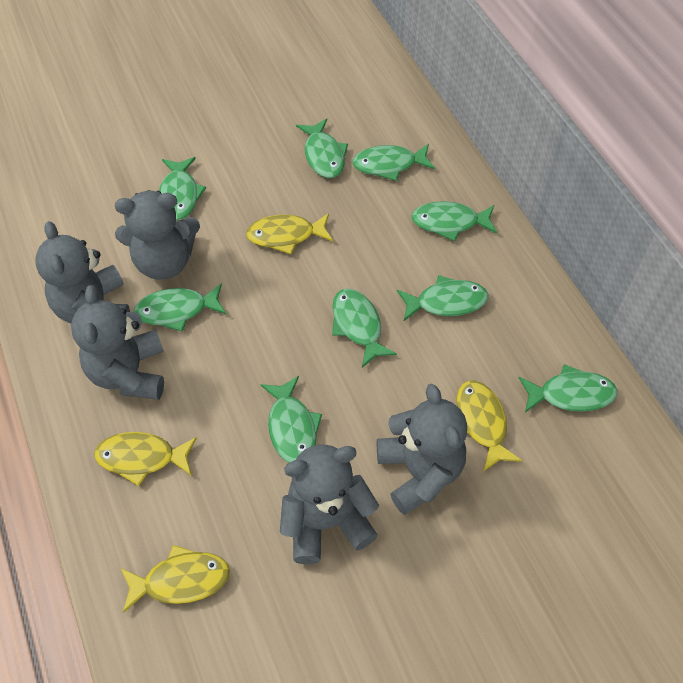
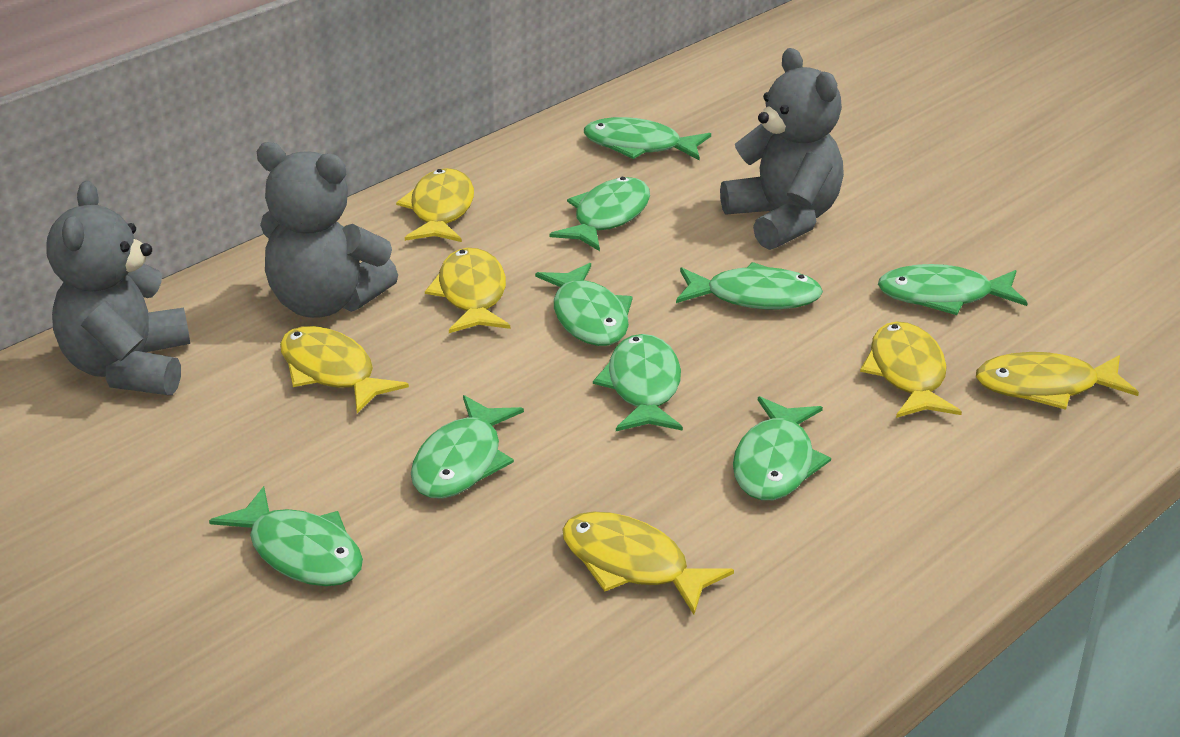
grey teddy bear: 5 -> 3
yellow fish: 4 -> 6

